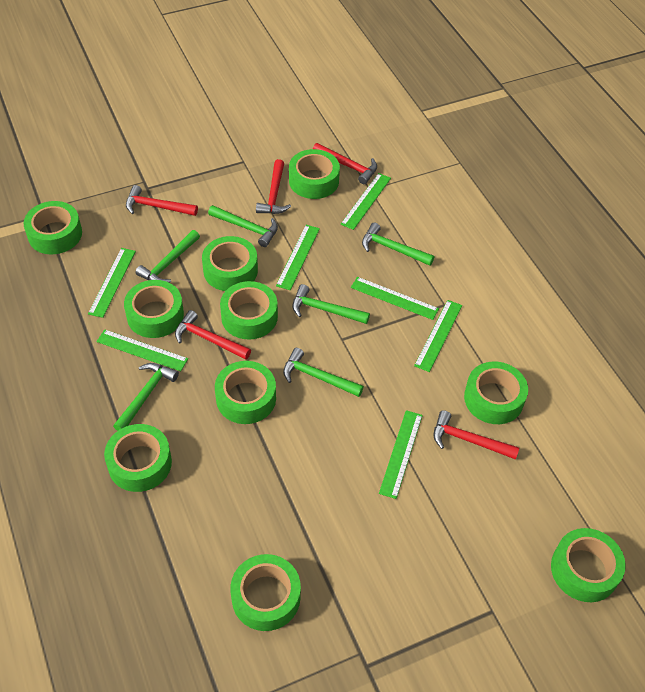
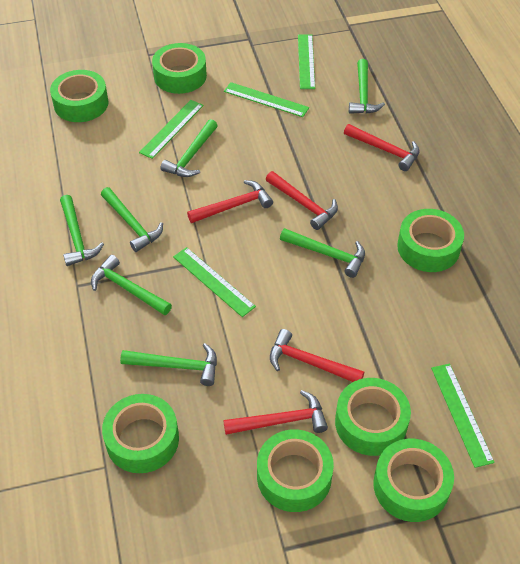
green hammer: 6 -> 7
green ruler: 7 -> 5
green tape: 10 -> 7

